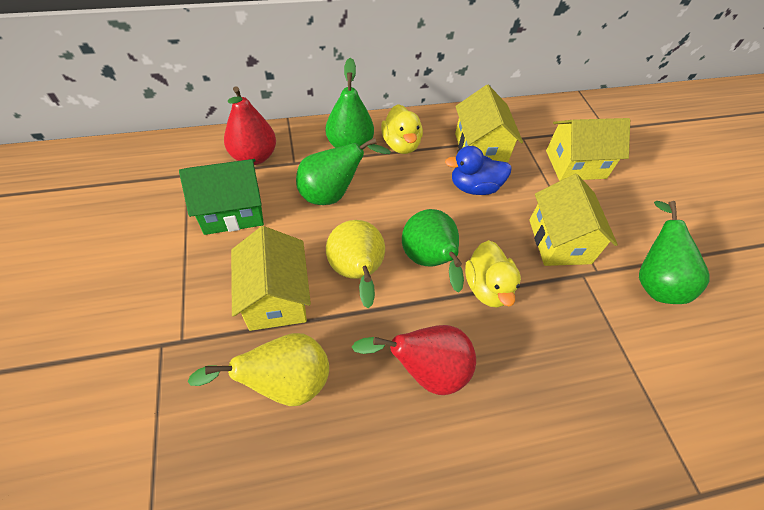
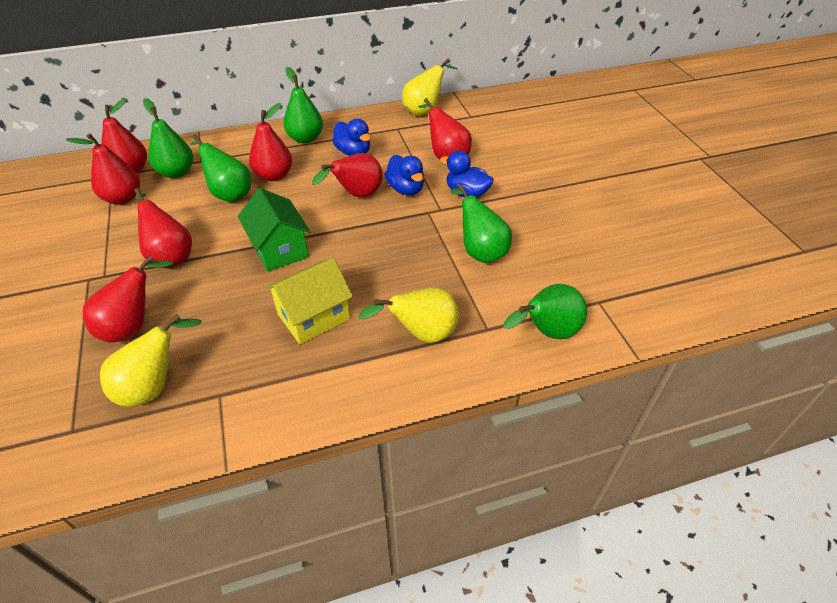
blue duck: 1 -> 3
green pear: 4 -> 5
red pear: 2 -> 7
yellow duck: 2 -> 0
yellow house: 4 -> 1
yellow pear: 2 -> 3

